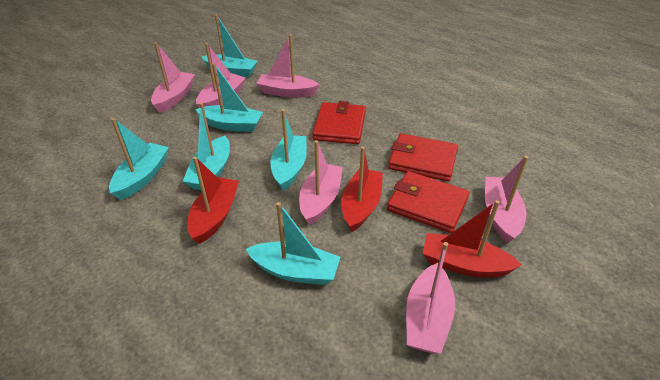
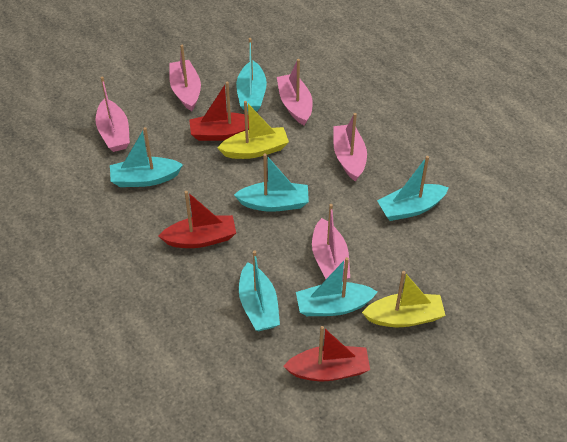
pink boat: 6 -> 5
red wallet: 3 -> 0
yellow boat: 0 -> 2

